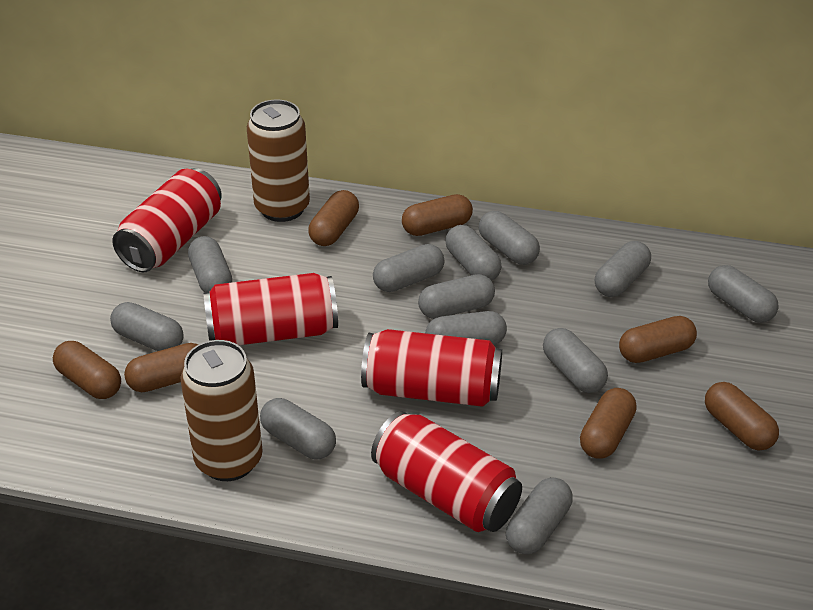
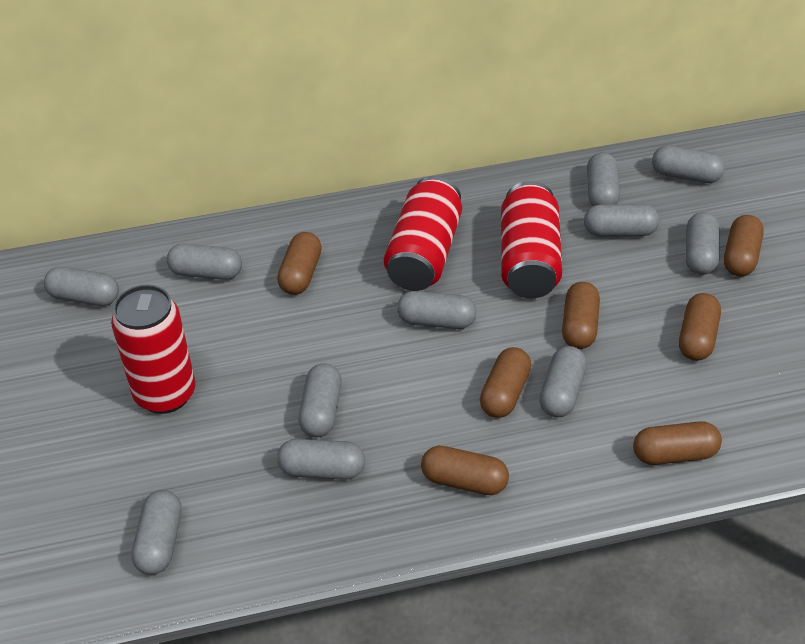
brown can: 2 -> 0
grey capsule: 12 -> 11
red can: 4 -> 3

